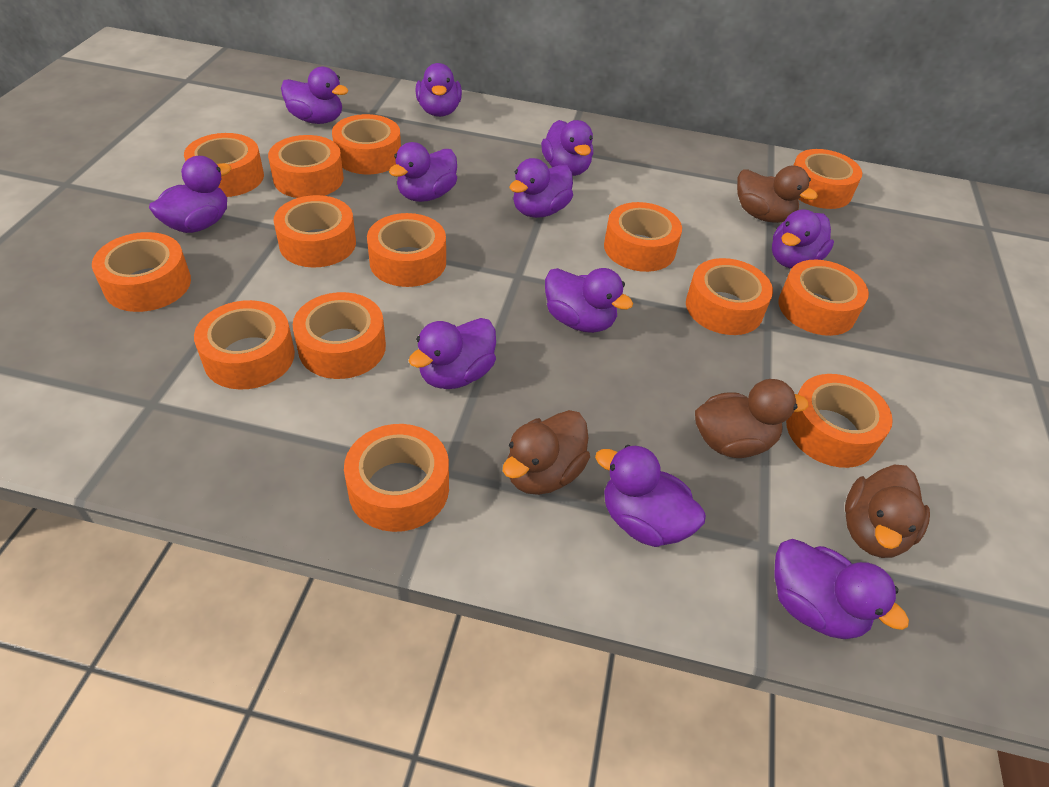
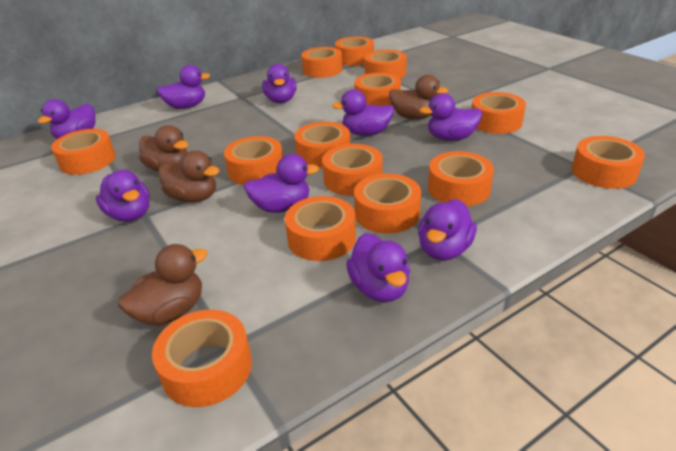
purple duck: 11 -> 9

